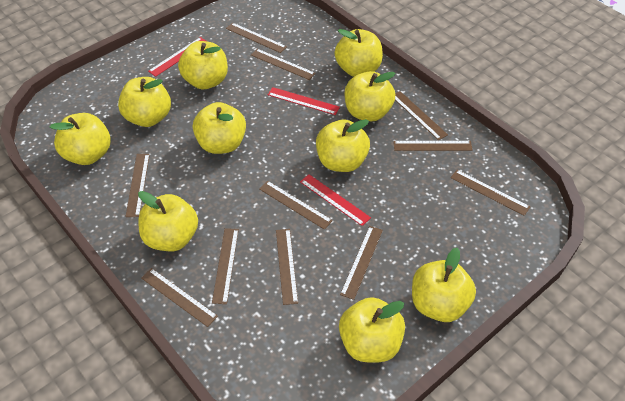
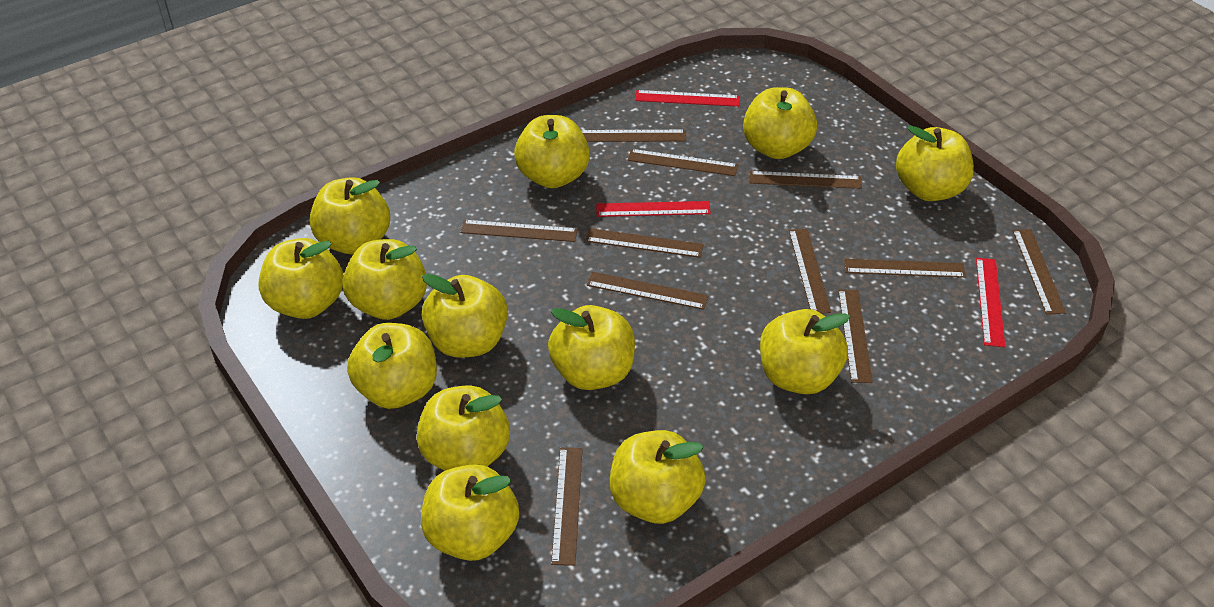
yellow apple: 10 -> 13

